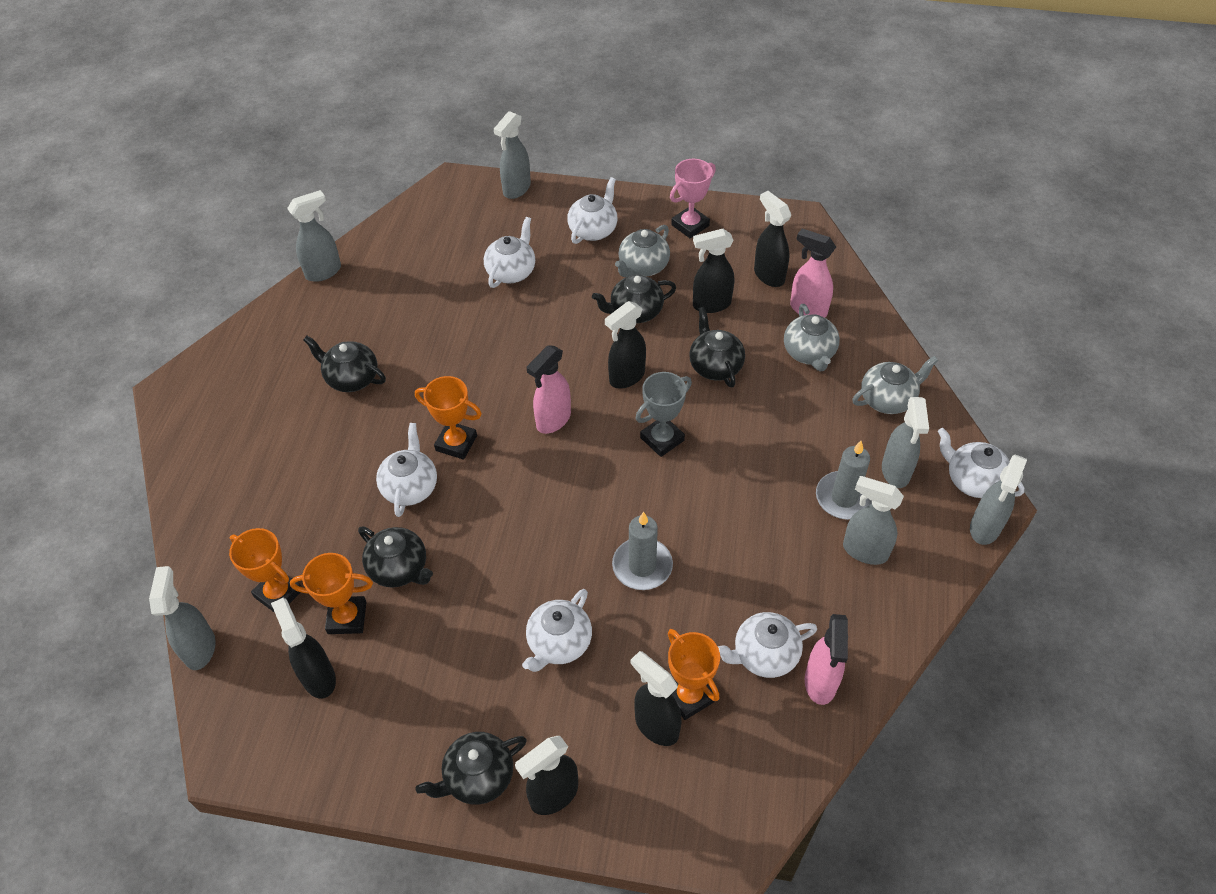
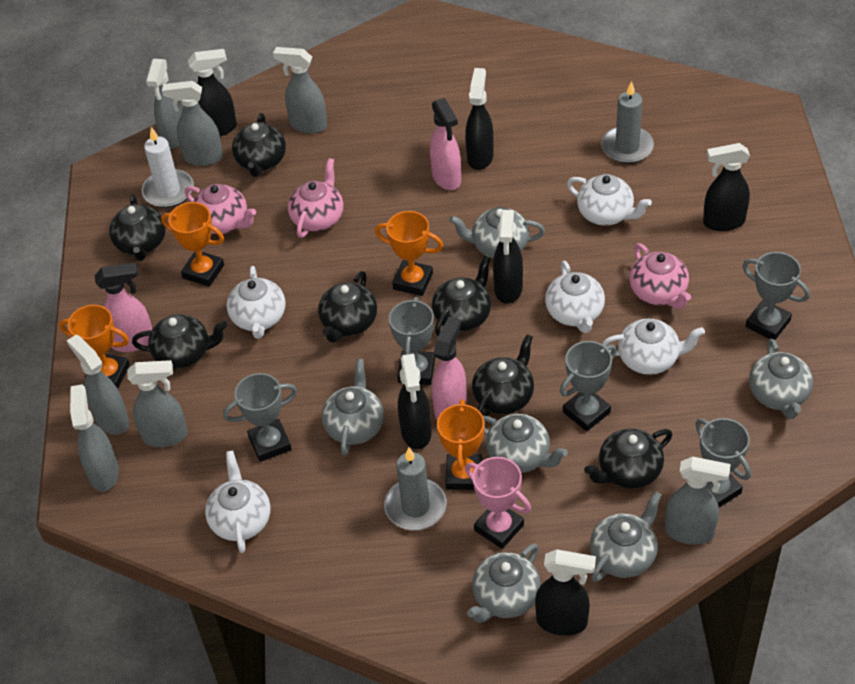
black teapot: 5 -> 7
grey spray bottle: 6 -> 7
grey teapot: 3 -> 6
grey trophy: 1 -> 5
pink teapot: 0 -> 3
white candle: 0 -> 1
white teapot: 6 -> 5

